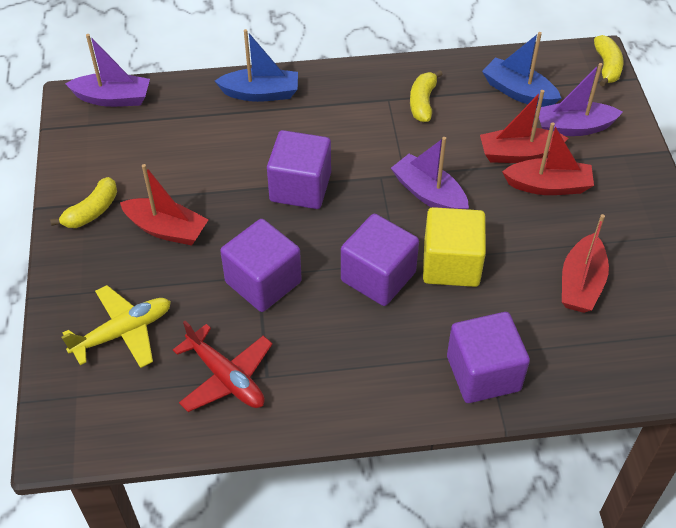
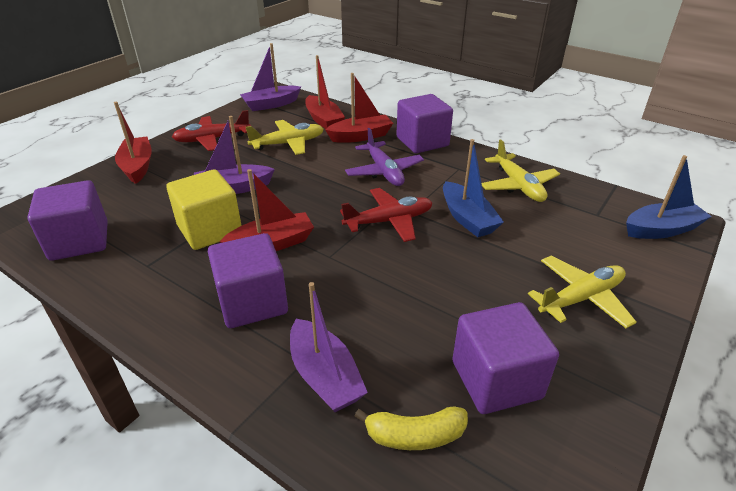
purple plane: 0 -> 1
red plane: 1 -> 2
yellow banana: 3 -> 1
yellow plane: 1 -> 3

